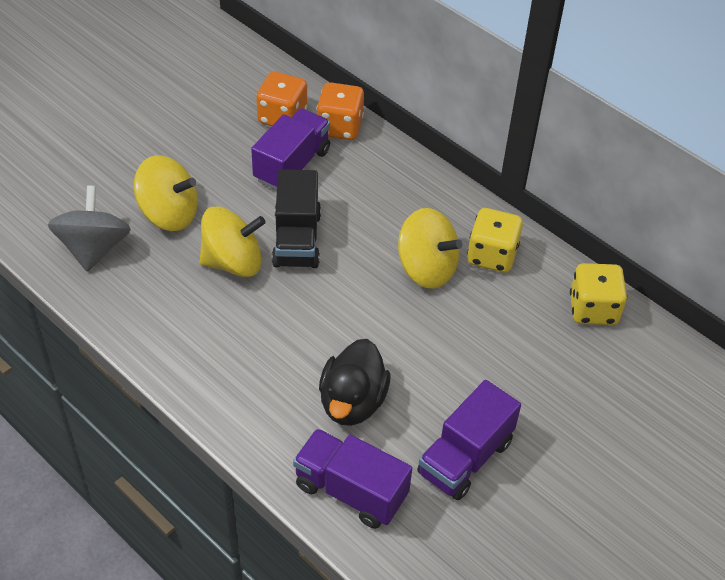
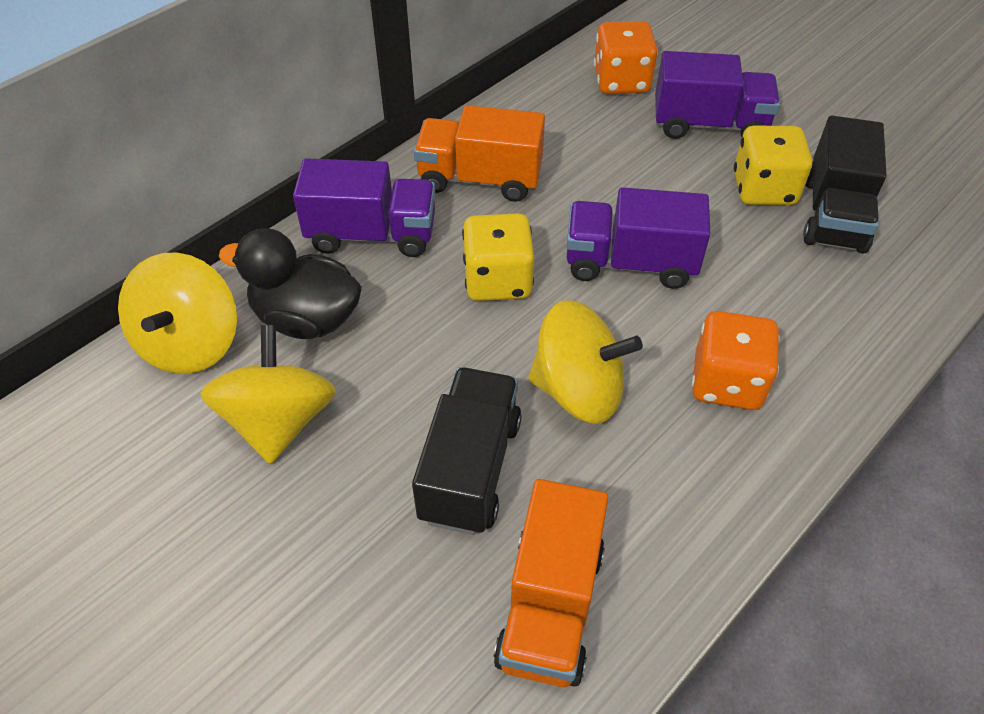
black truck: 1 -> 2
grey spinning top: 1 -> 0
orange truck: 0 -> 2

